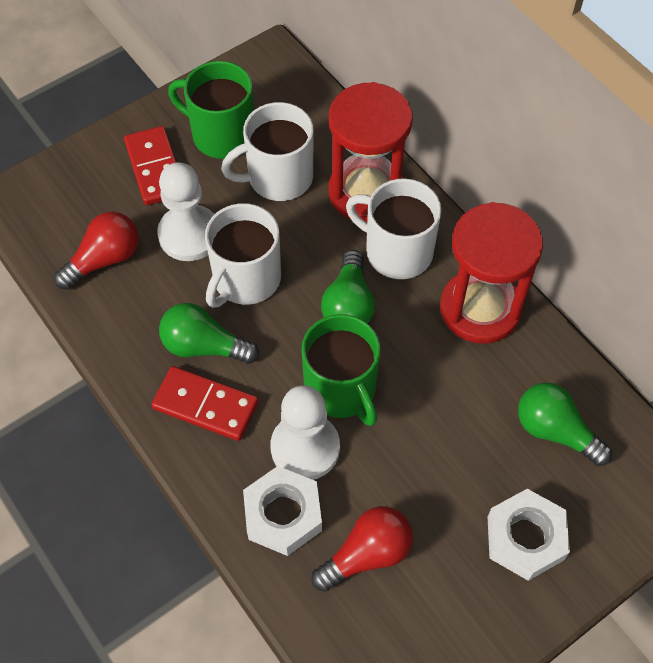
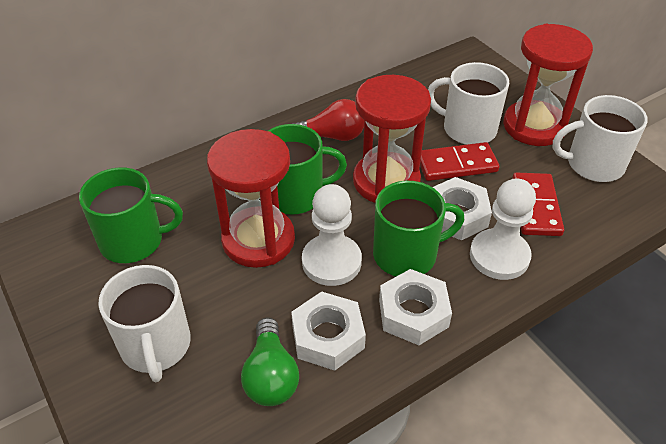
green light bulb: 3 -> 1
green mug: 2 -> 3
red hourglass: 2 -> 3
red light bulb: 2 -> 1
white nut: 2 -> 3

